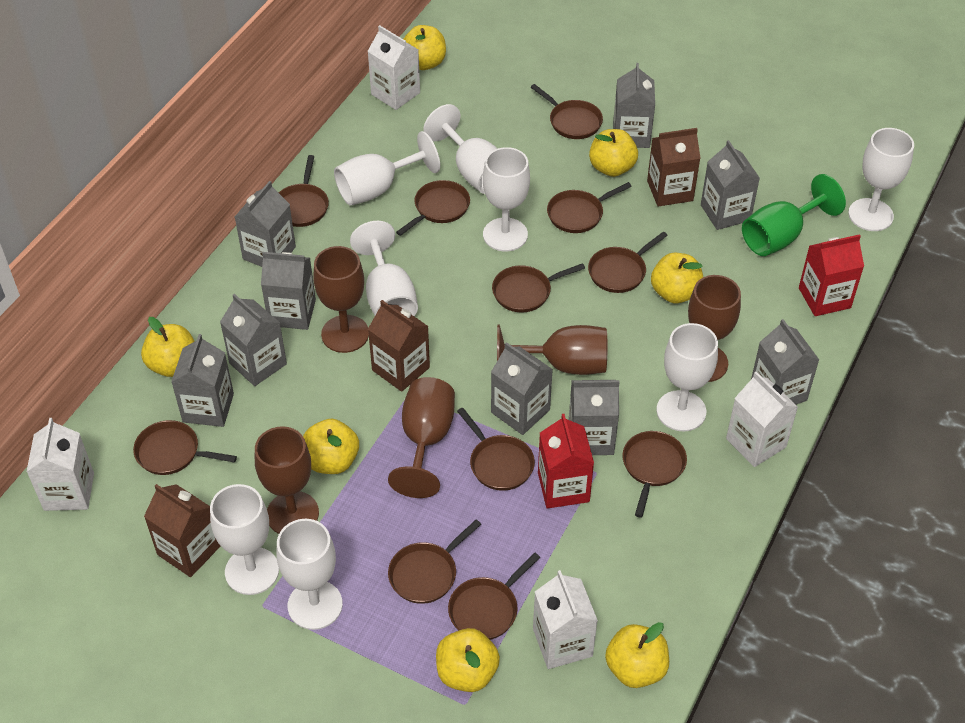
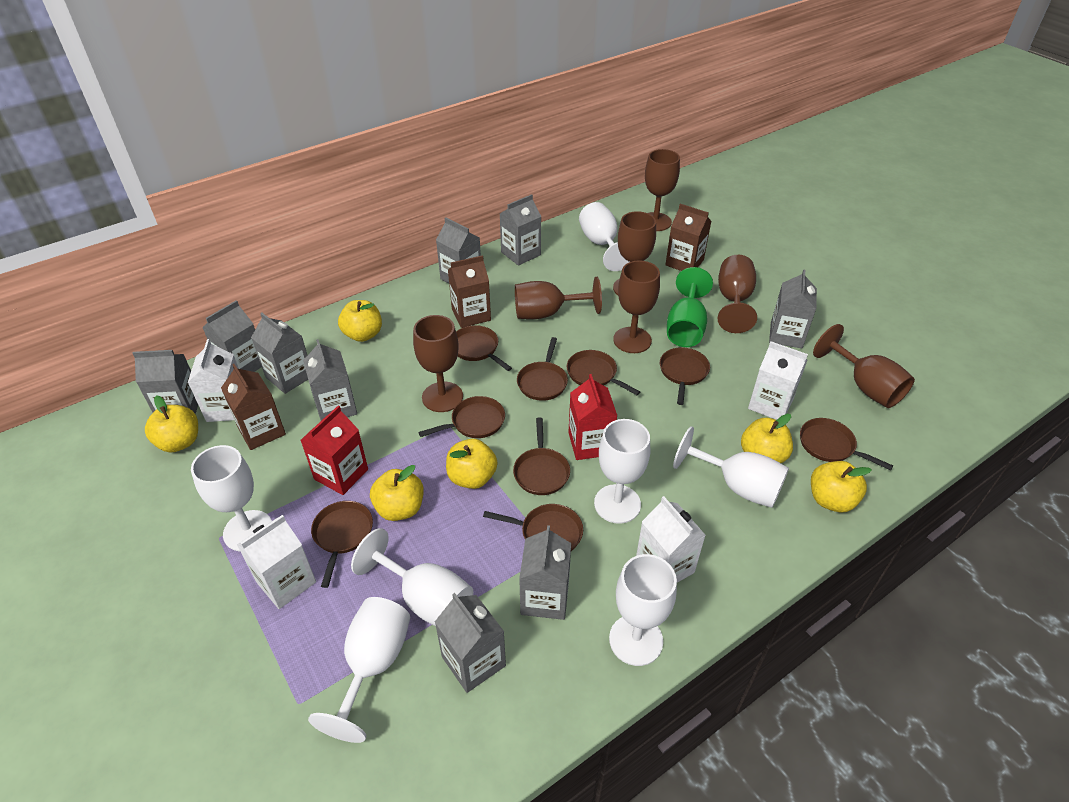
brown goblet: 5 -> 7
brown pan: 11 -> 9
white goblet: 8 -> 7
yellow apple: 7 -> 6

